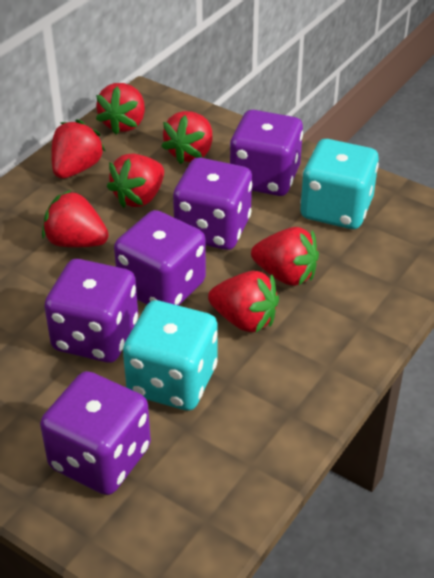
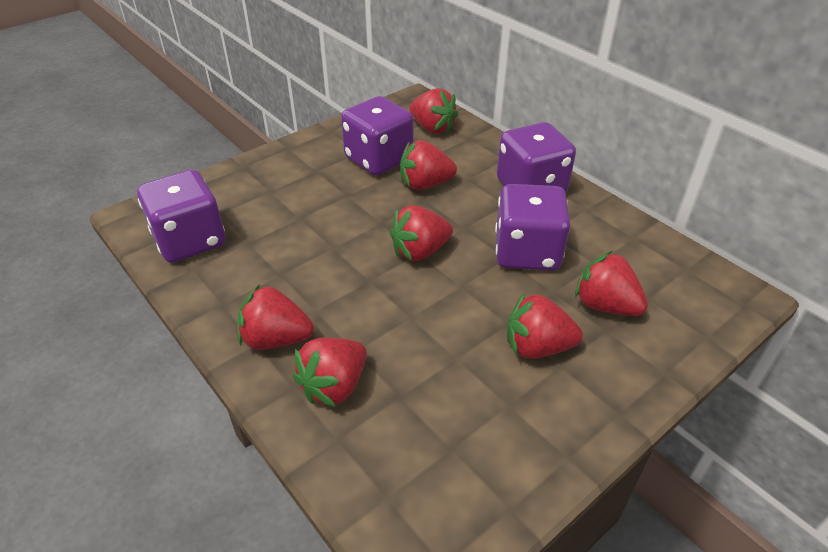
purple dice: 5 -> 4
turquoise dice: 2 -> 0

